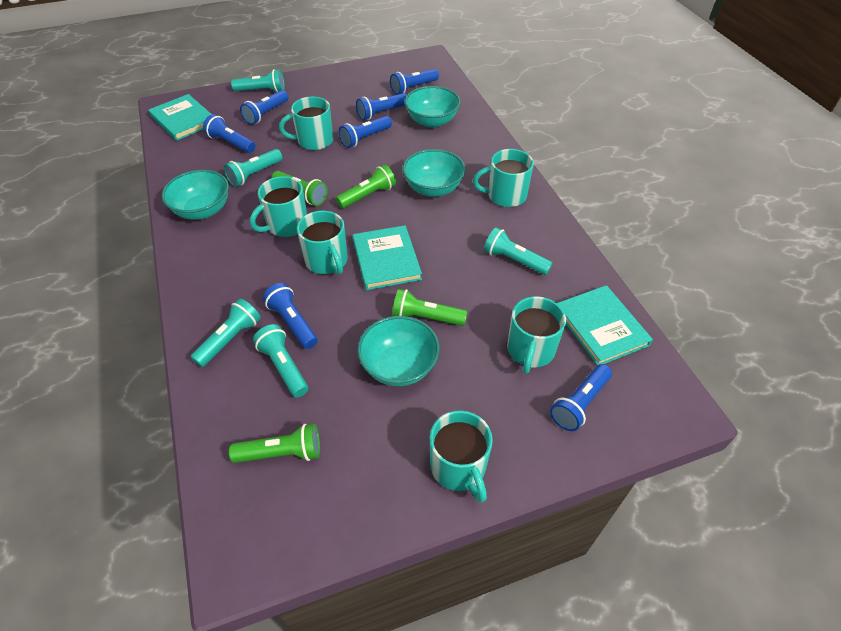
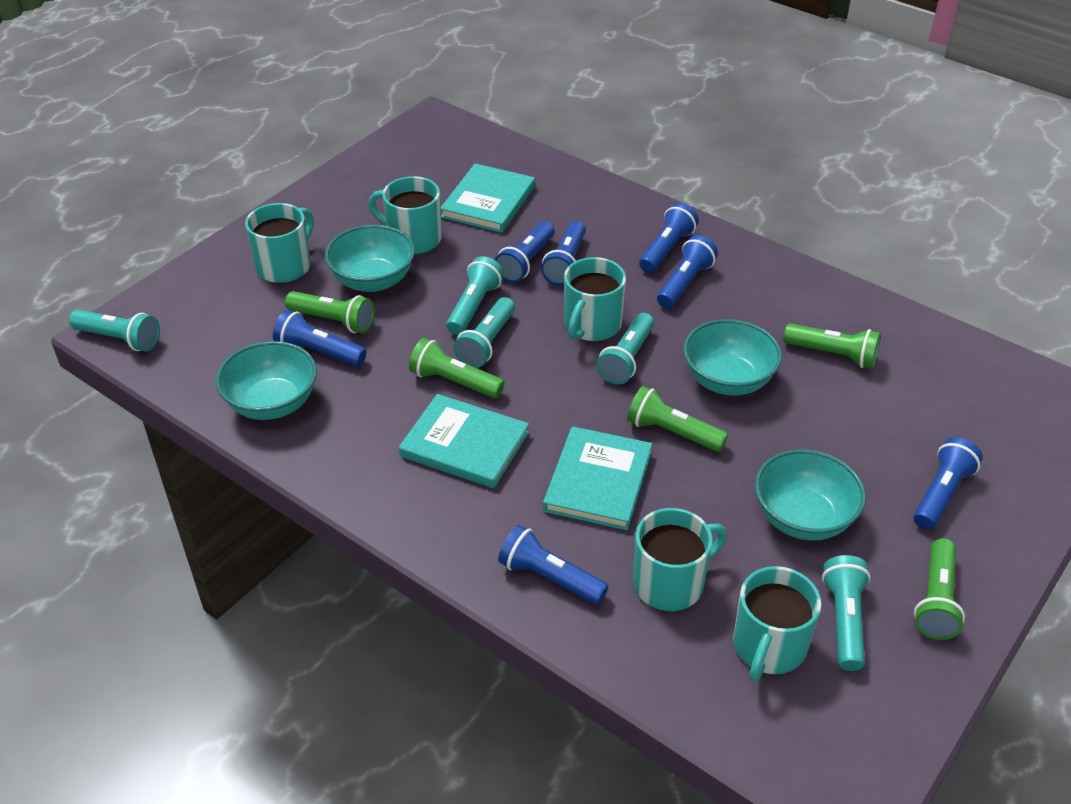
green flashlight: 4 -> 5
turquoise mug: 6 -> 5

